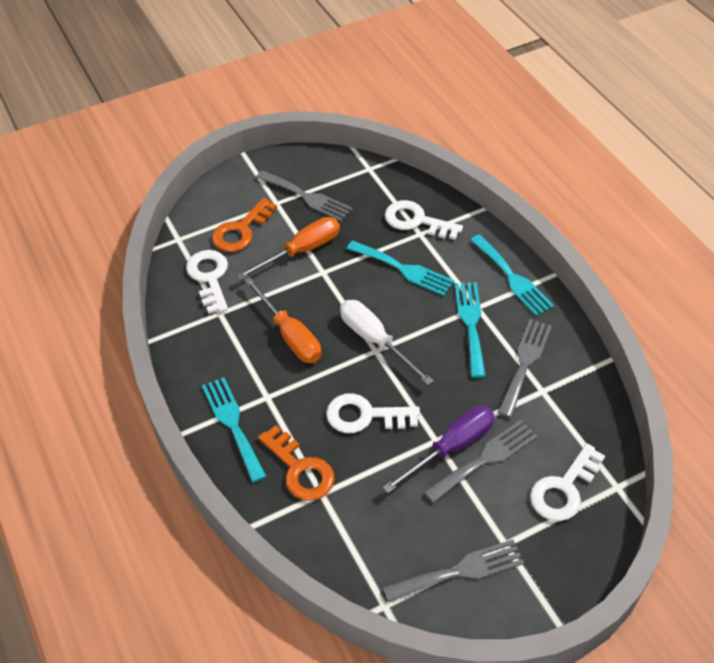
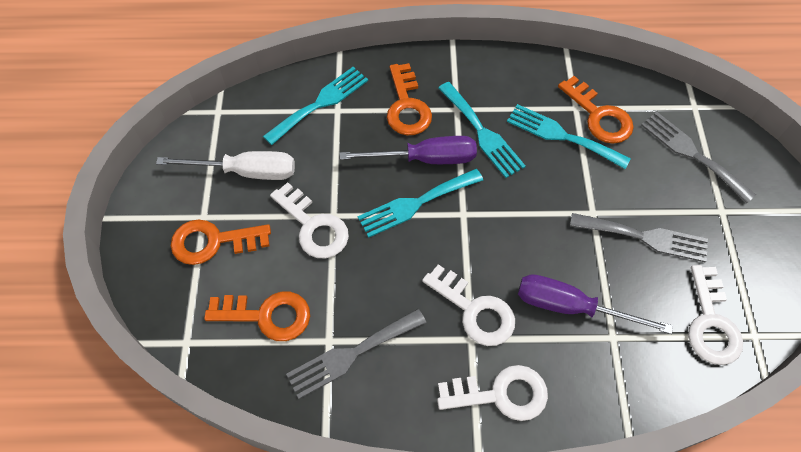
grey fork: 4 -> 3
orange key: 2 -> 4
orange screwdriver: 2 -> 0
purple screwdriver: 1 -> 2

